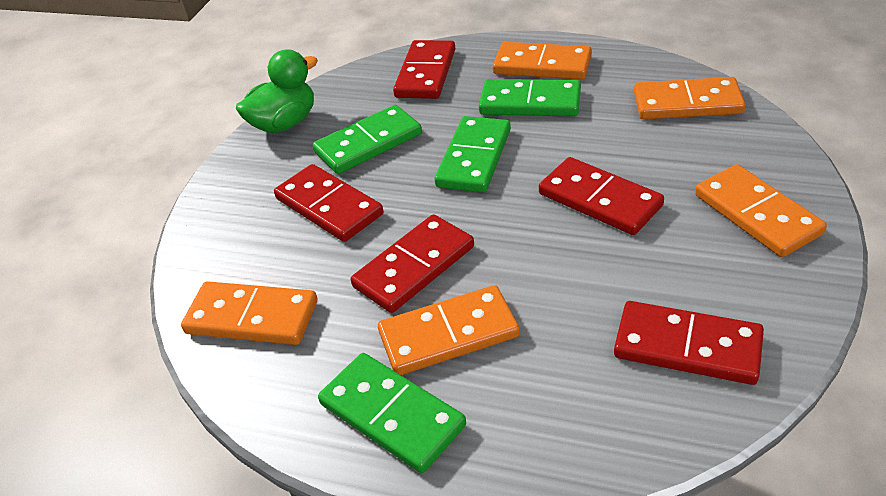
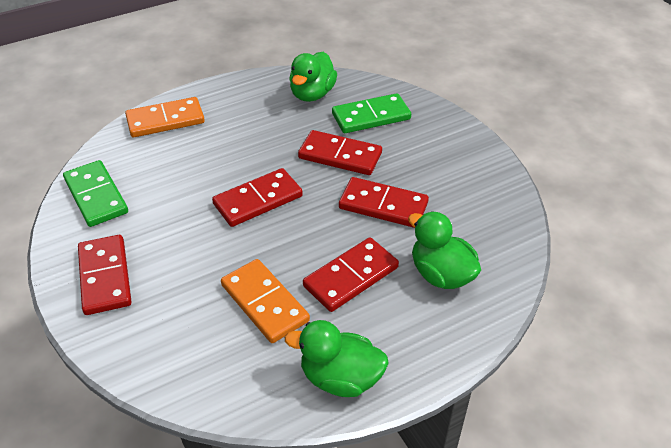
green domino: 4 -> 2
green duck: 1 -> 3
orange domino: 5 -> 2

